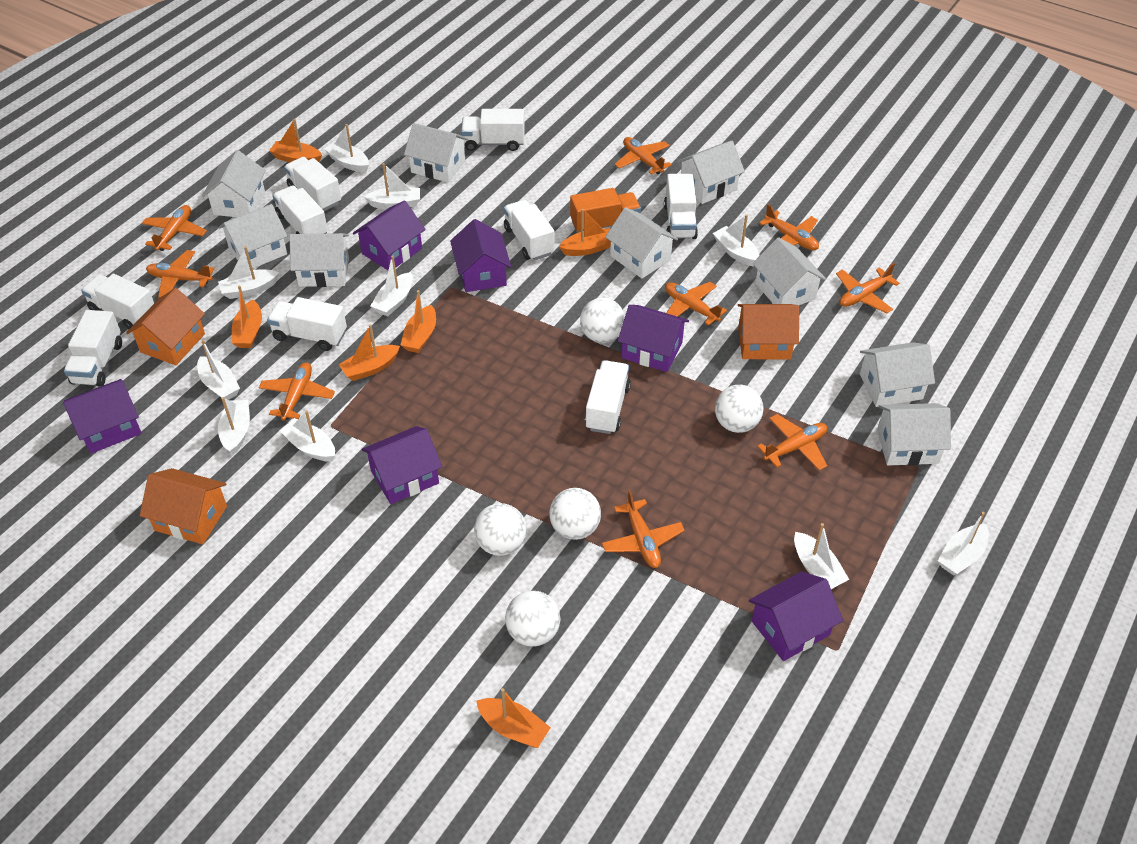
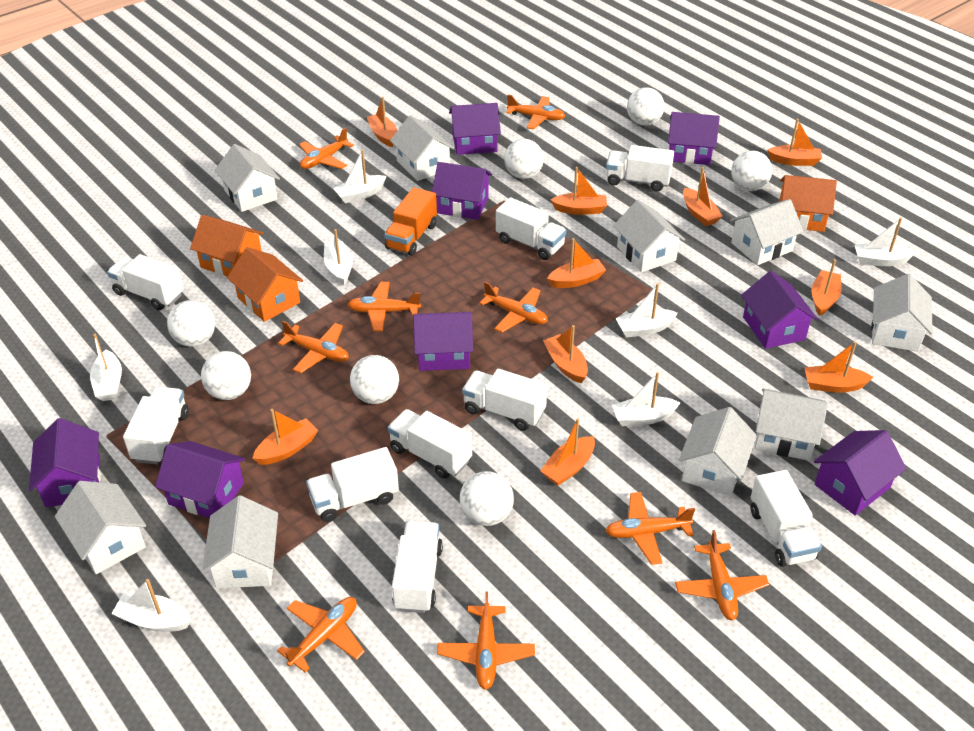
orange boat: 6 -> 10
purple house: 6 -> 8
white ball: 5 -> 7
white boat: 10 -> 7

